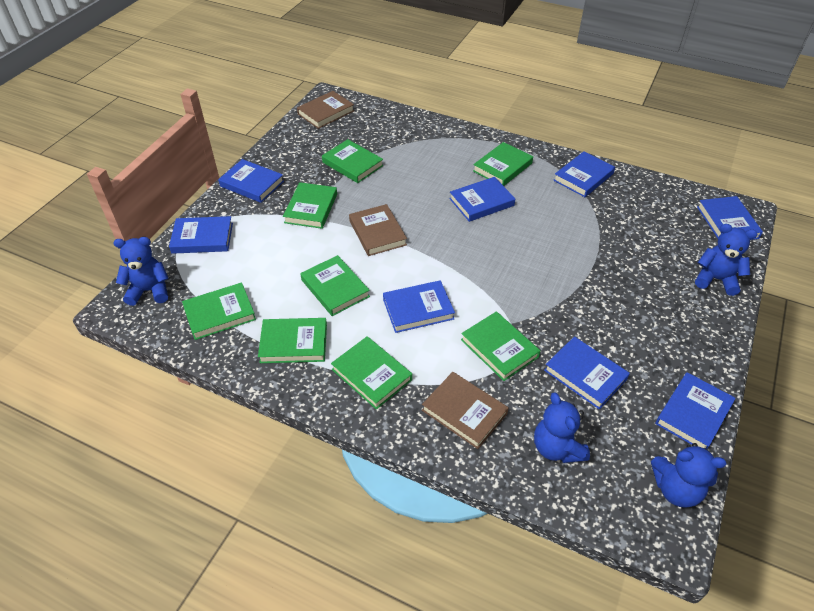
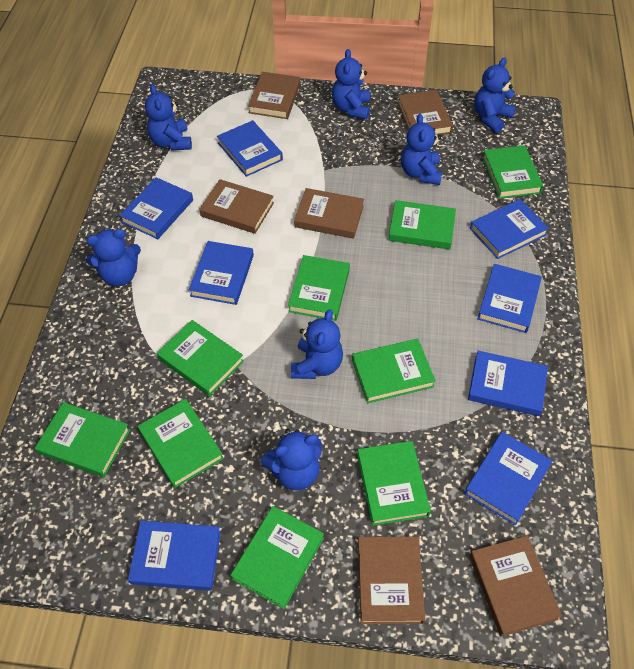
blue teddy bear: 4 -> 7
brown book: 3 -> 6
green book: 8 -> 9

